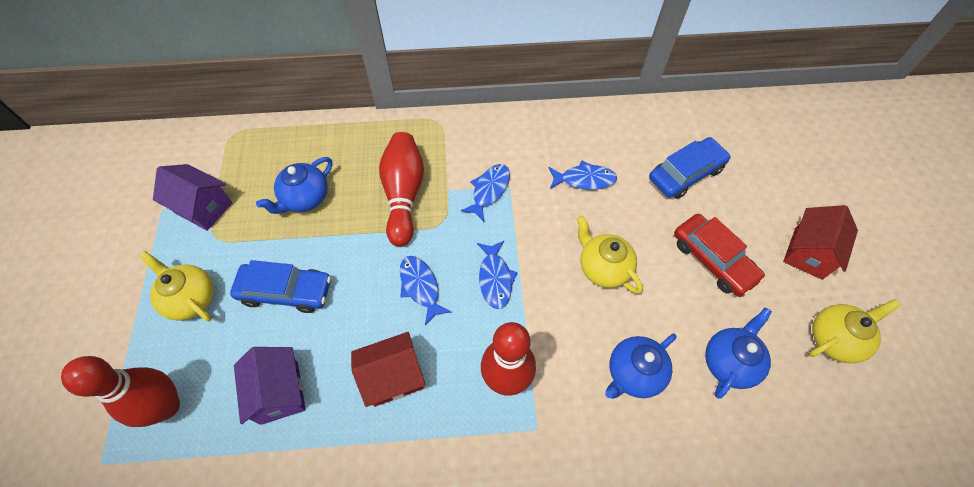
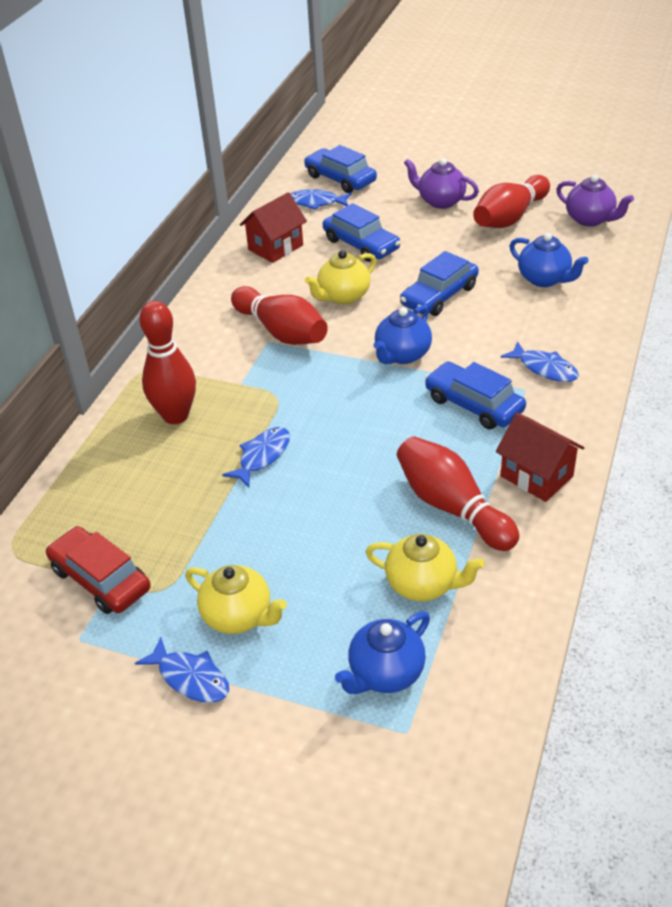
blue car: 2 -> 4
purple house: 2 -> 0
purple teapot: 0 -> 2
red bowling pin: 3 -> 4

